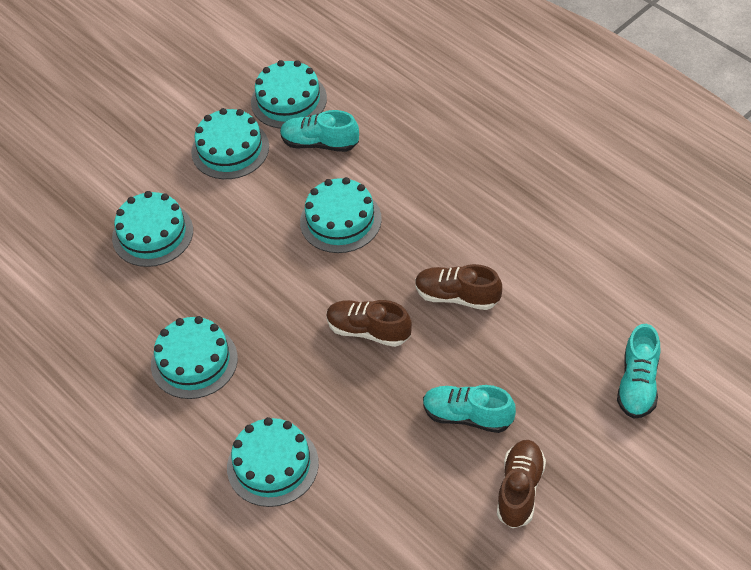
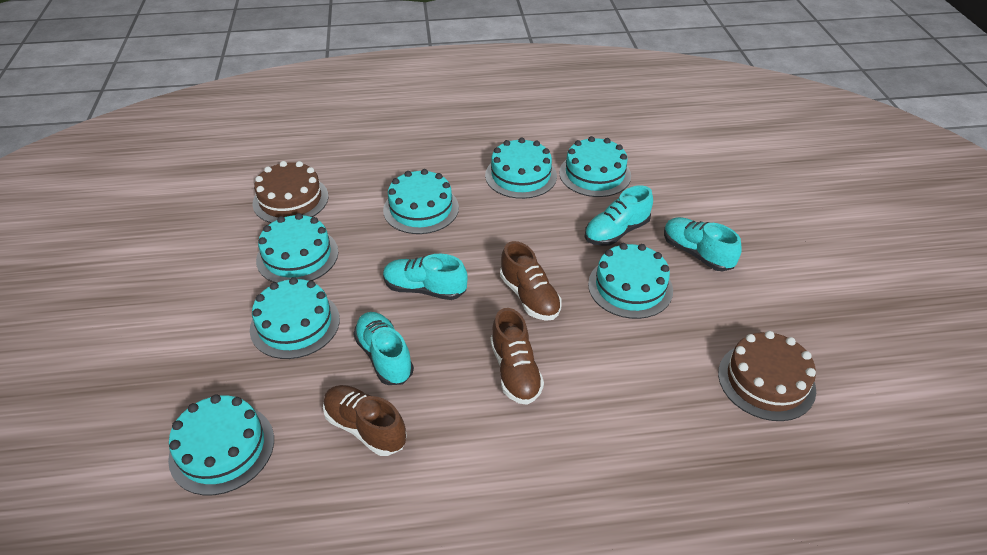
brown cake: 0 -> 2
turquoise cake: 6 -> 7
turquoise shoe: 3 -> 4

